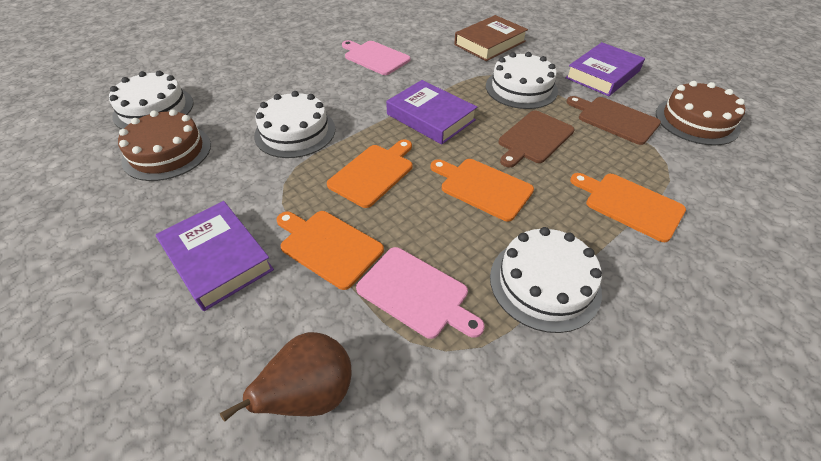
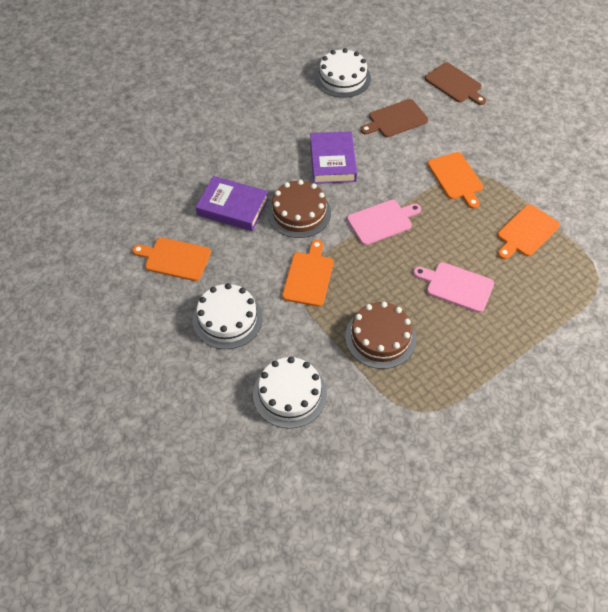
brown book: 1 -> 0
brown pear: 1 -> 0
purple book: 3 -> 2
white cake: 4 -> 3

